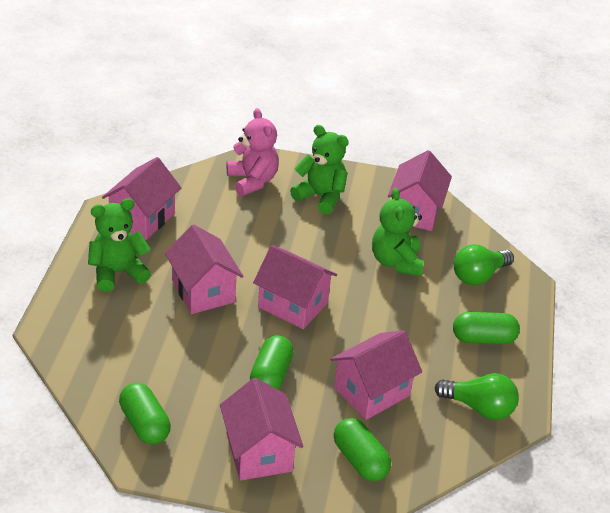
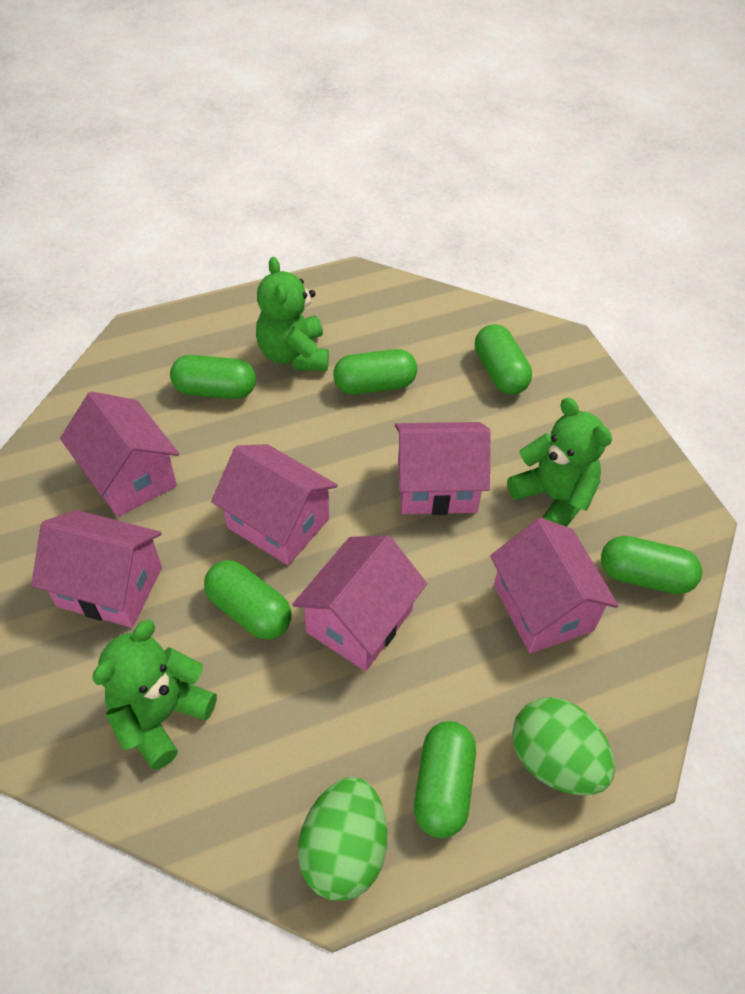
green capsule: 4 -> 6
green egg: 0 -> 2
green light bulb: 2 -> 0
pink teddy bear: 1 -> 0

